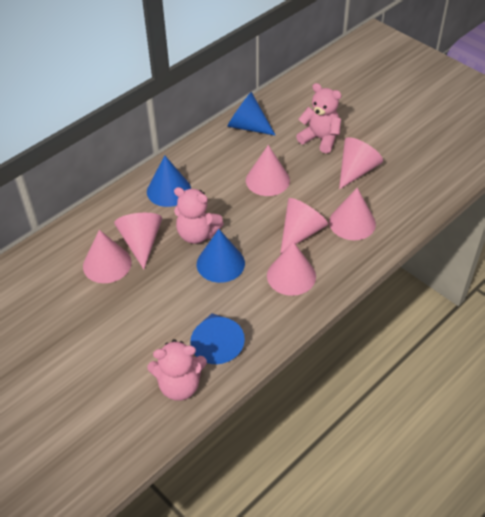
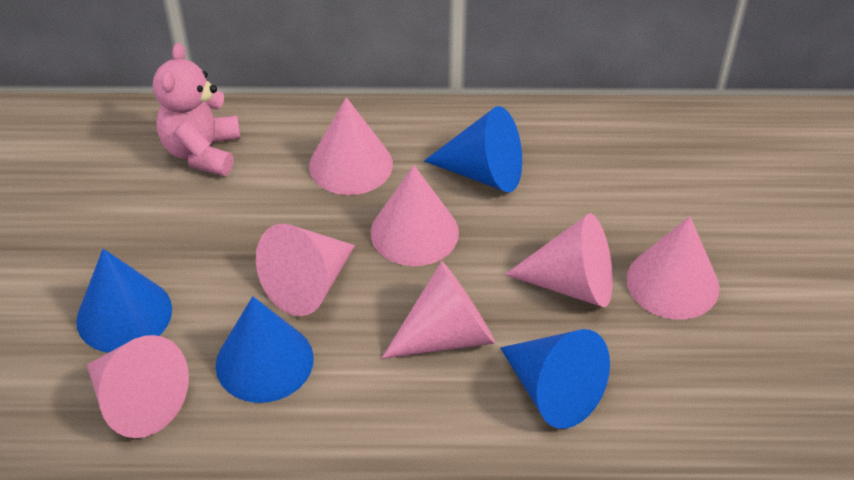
pink teddy bear: 3 -> 1

